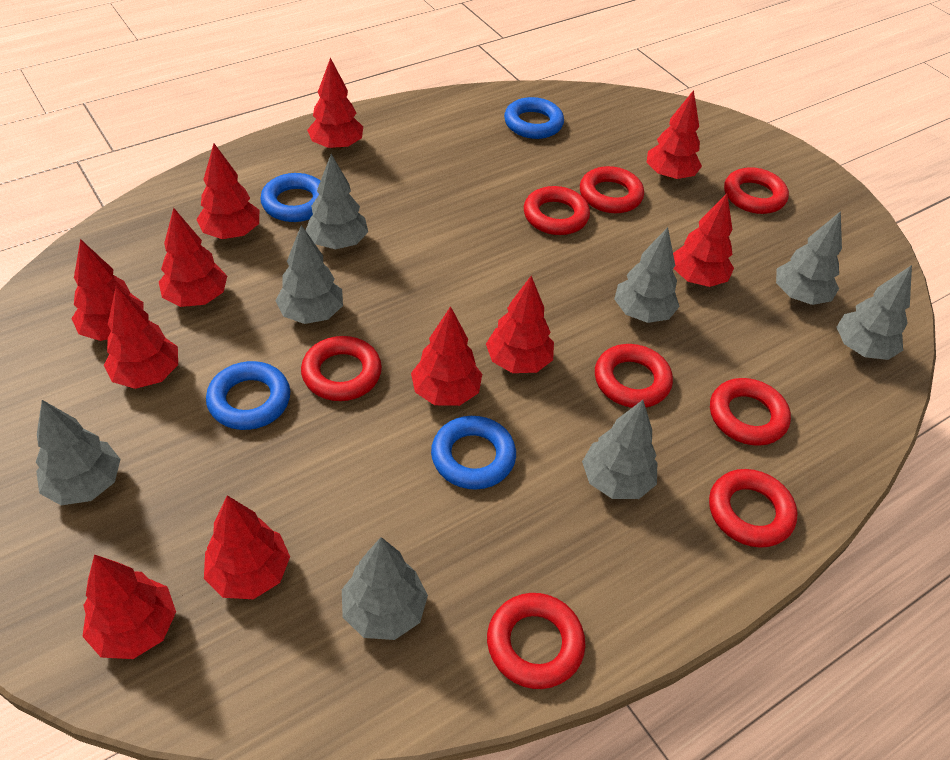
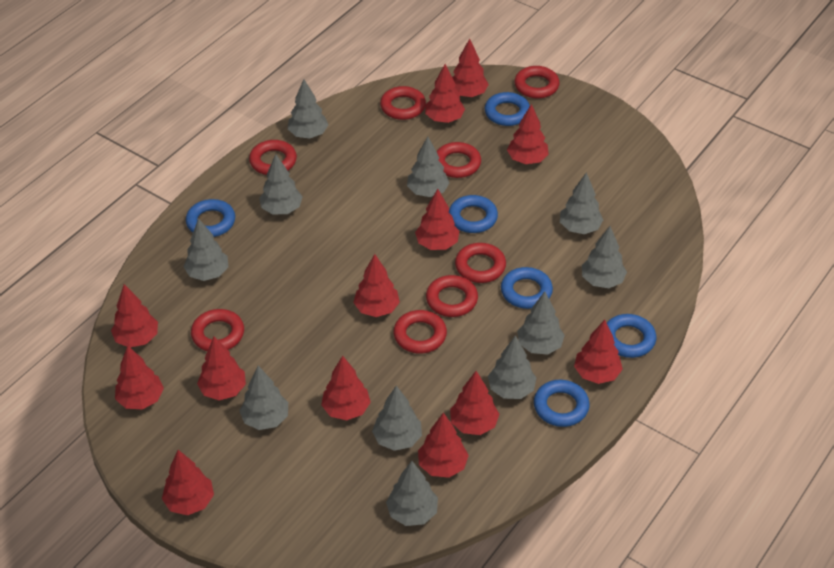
blue ring: 4 -> 6
grey tree: 8 -> 11
red tree: 11 -> 13

